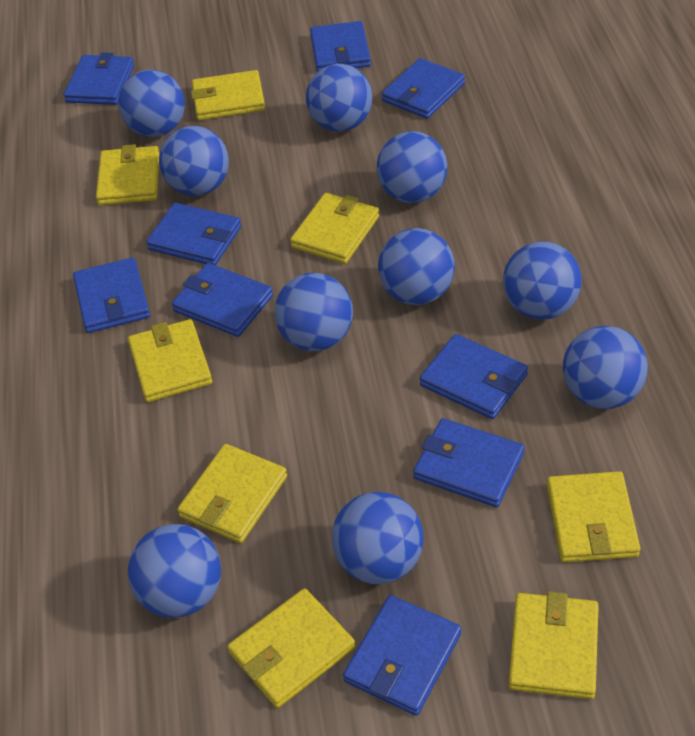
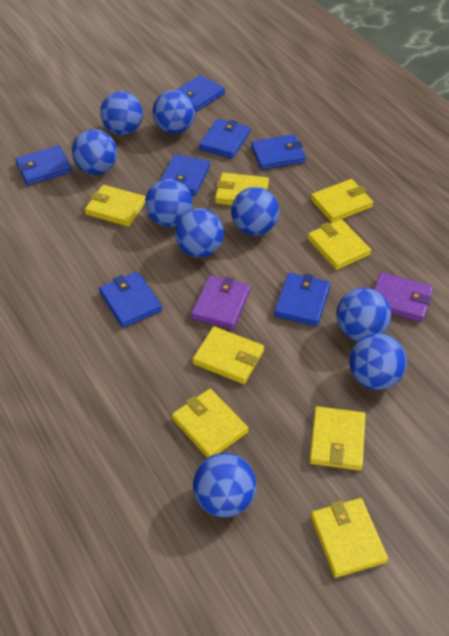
blue ball: 10 -> 9
blue wallet: 9 -> 7
purple wallet: 0 -> 2

